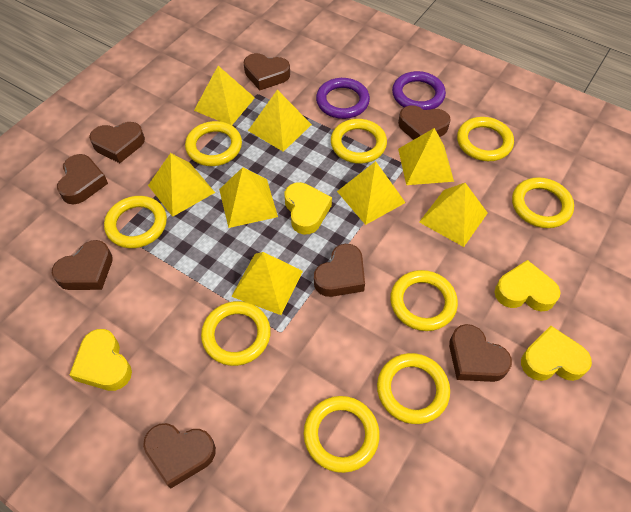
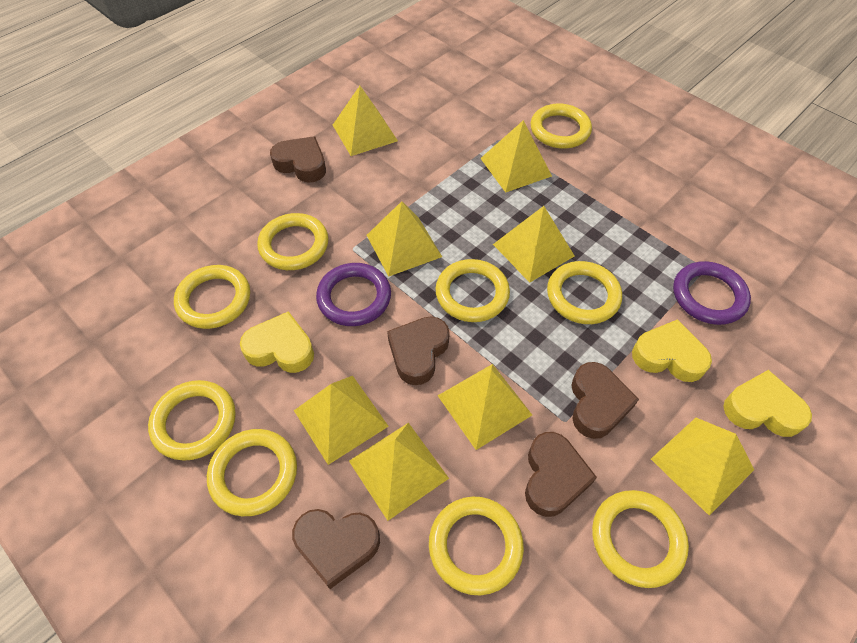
brown heart: 8 -> 5
yellow heart: 4 -> 3

